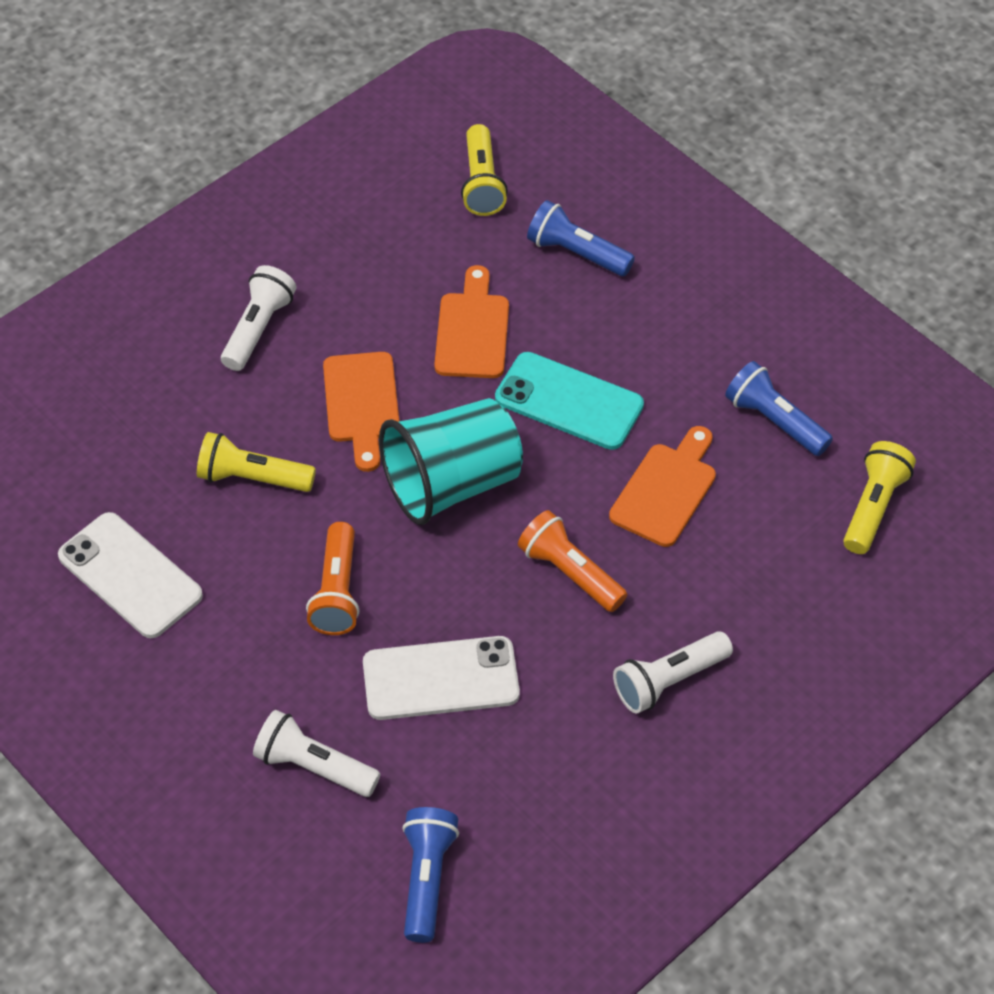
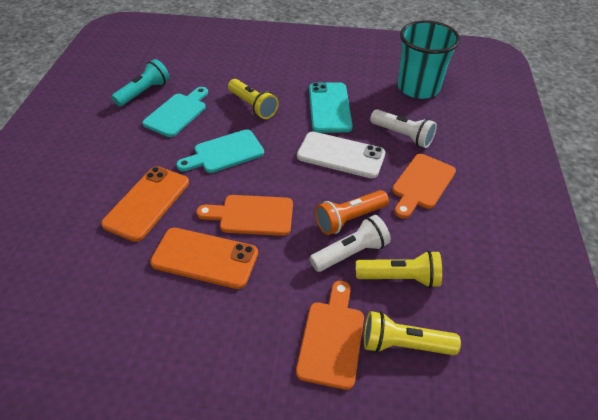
blue flashlight: 3 -> 0
orange flashlight: 2 -> 1
orange phone: 0 -> 2
turquoise cutting board: 0 -> 2
turquoise flashlight: 0 -> 1
white flashlight: 3 -> 2
white phone: 2 -> 1

